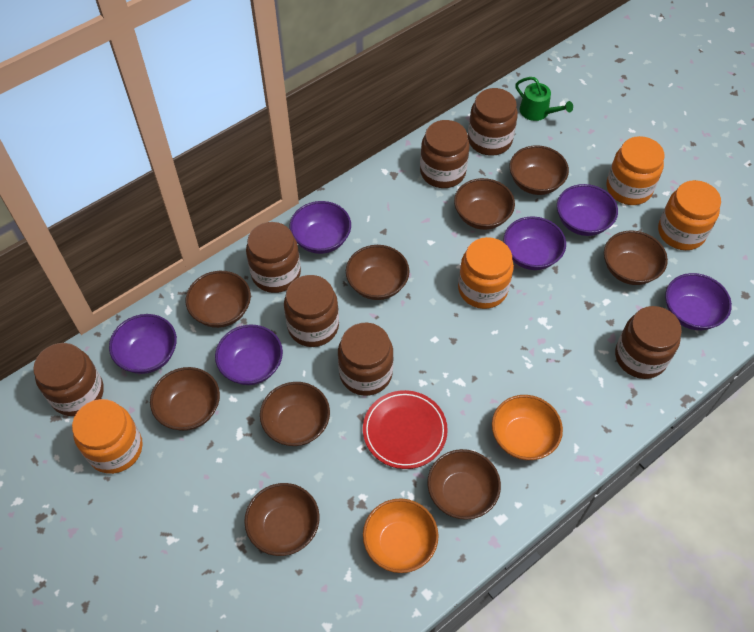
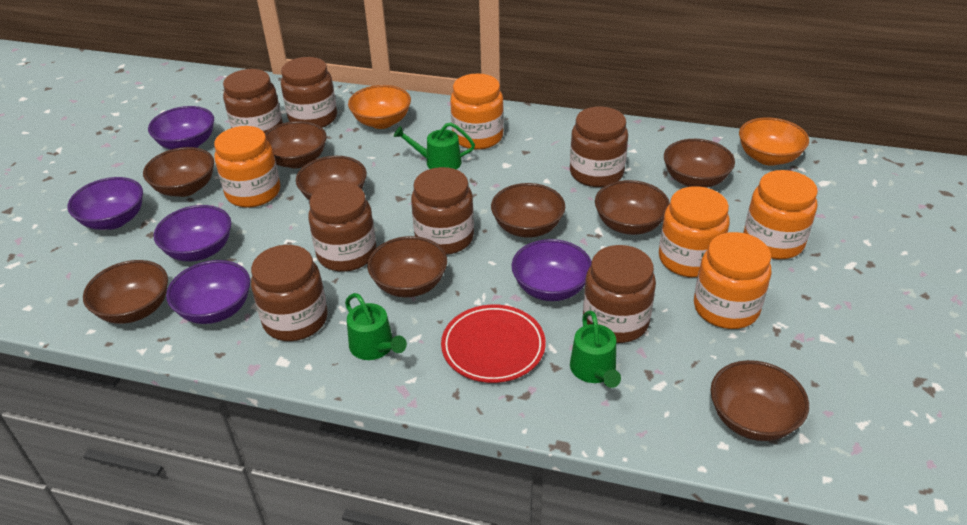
green watering can: 1 -> 3
orange jar: 4 -> 5
purple bowl: 6 -> 5

